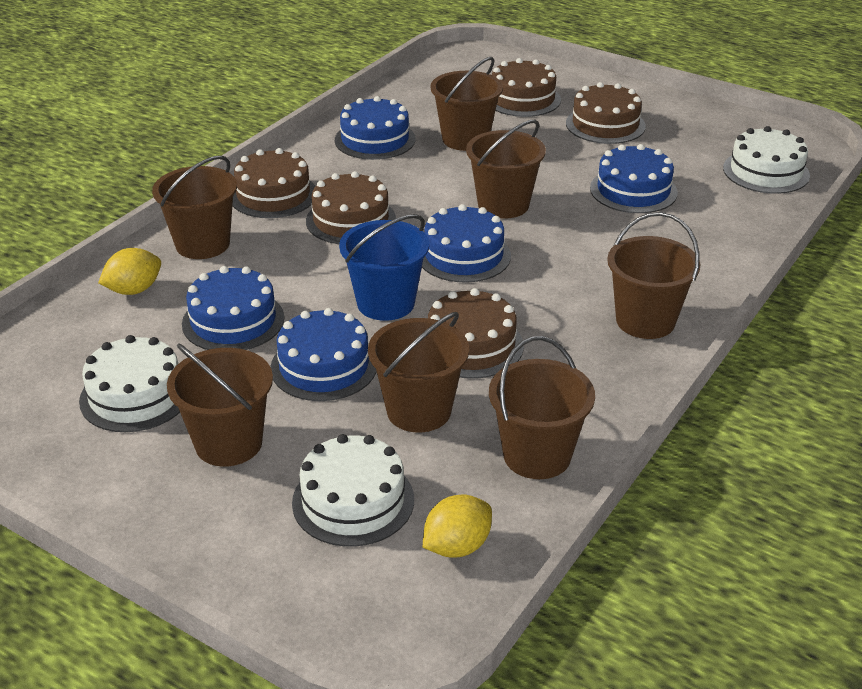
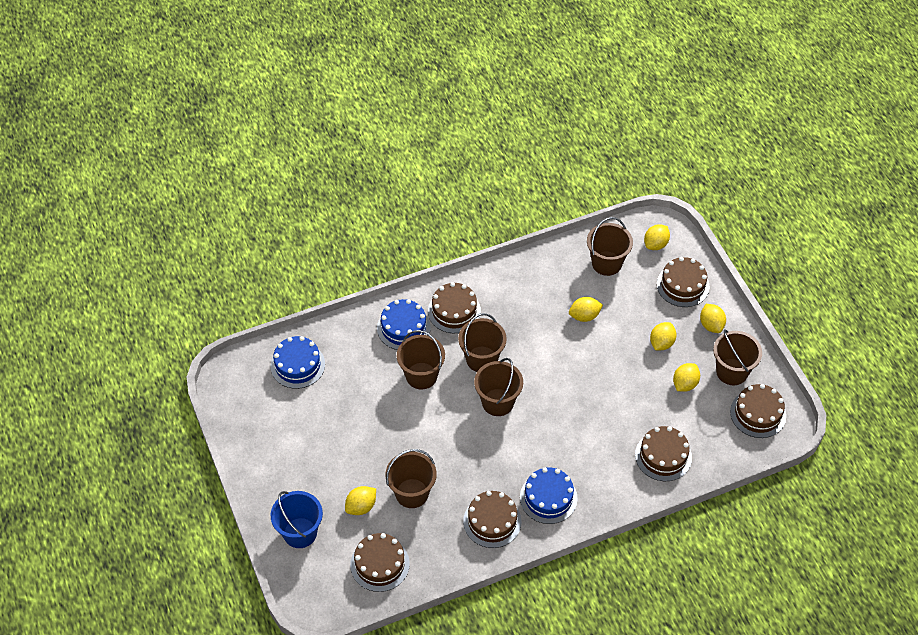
blue cake: 5 -> 3
brown bucket: 7 -> 6
brown cake: 5 -> 6
white cake: 3 -> 0
yellow lemon: 2 -> 6

